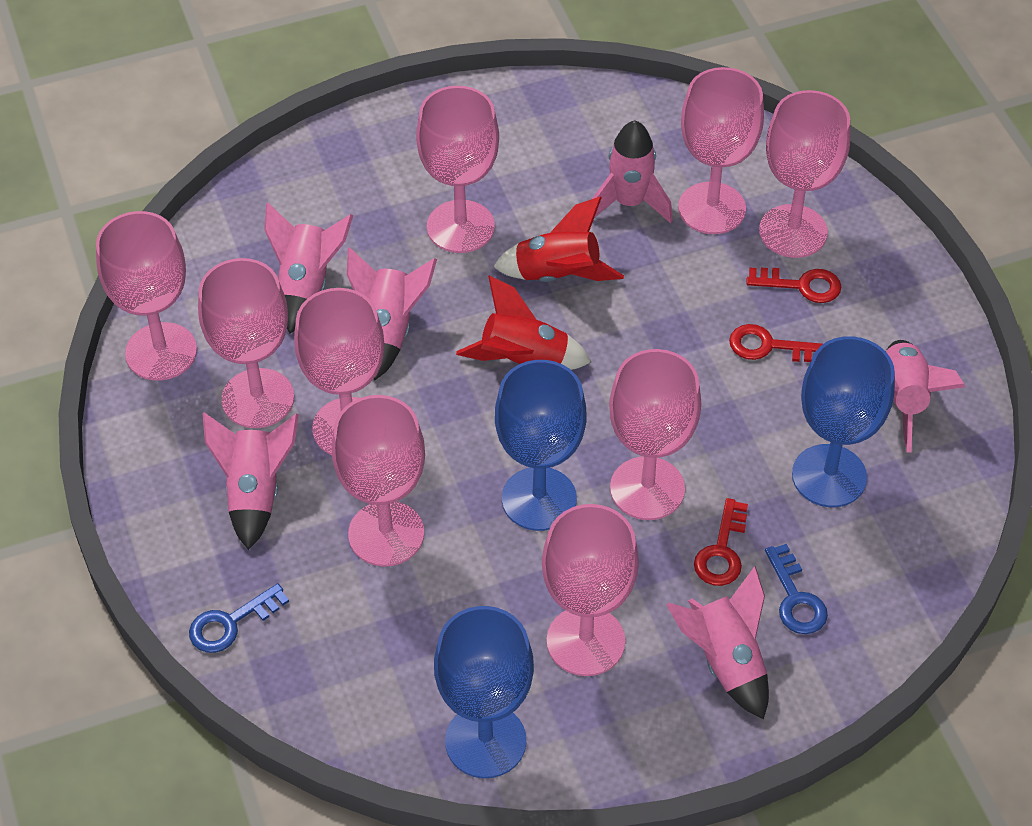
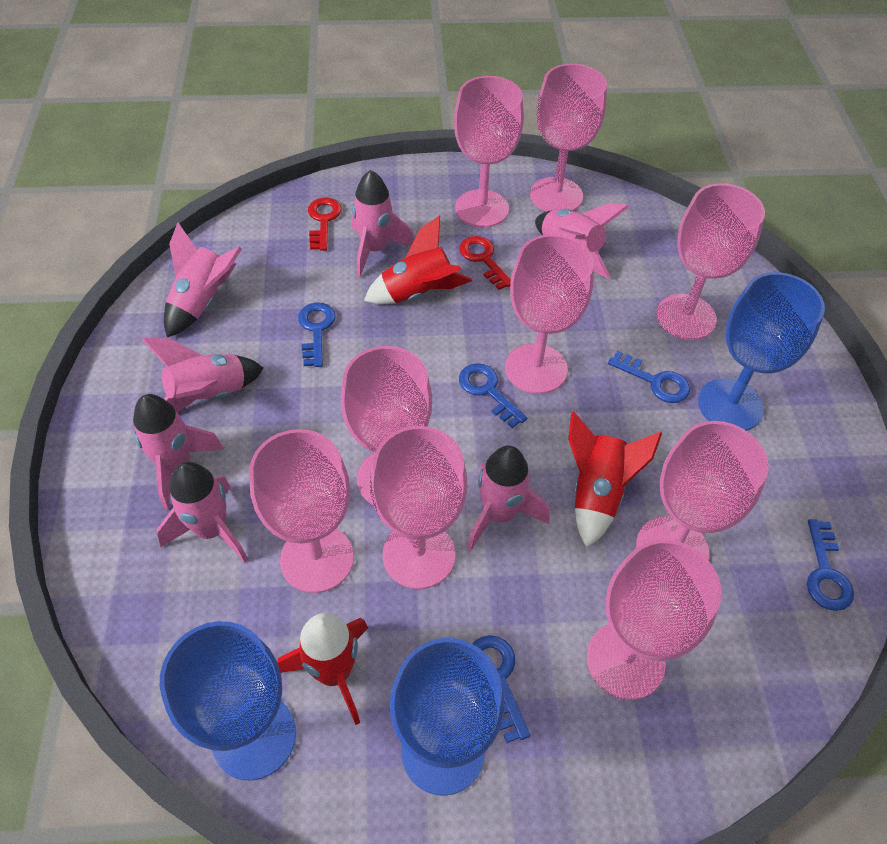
blue key: 2 -> 5
pink rocket: 6 -> 7
red key: 3 -> 2
red rocket: 2 -> 3

